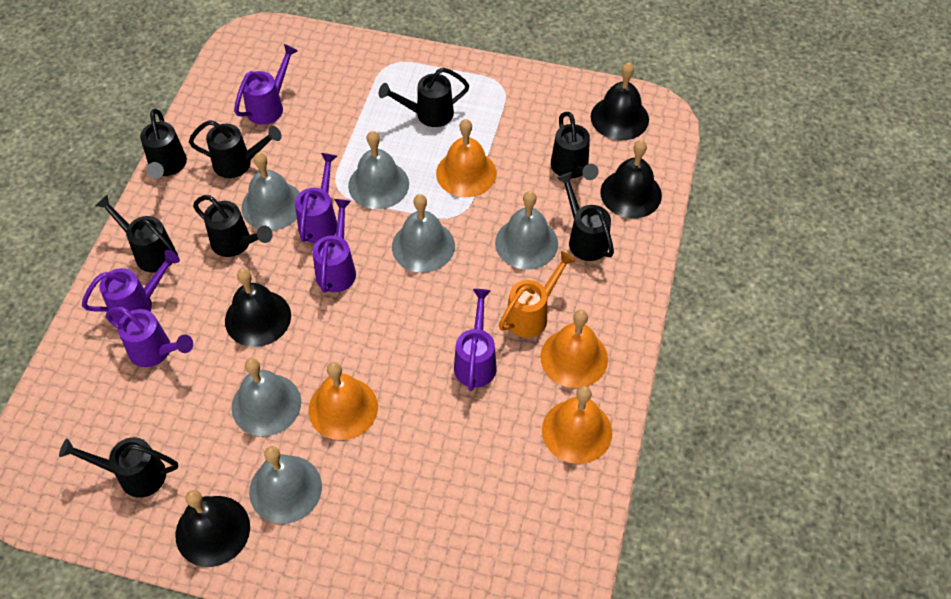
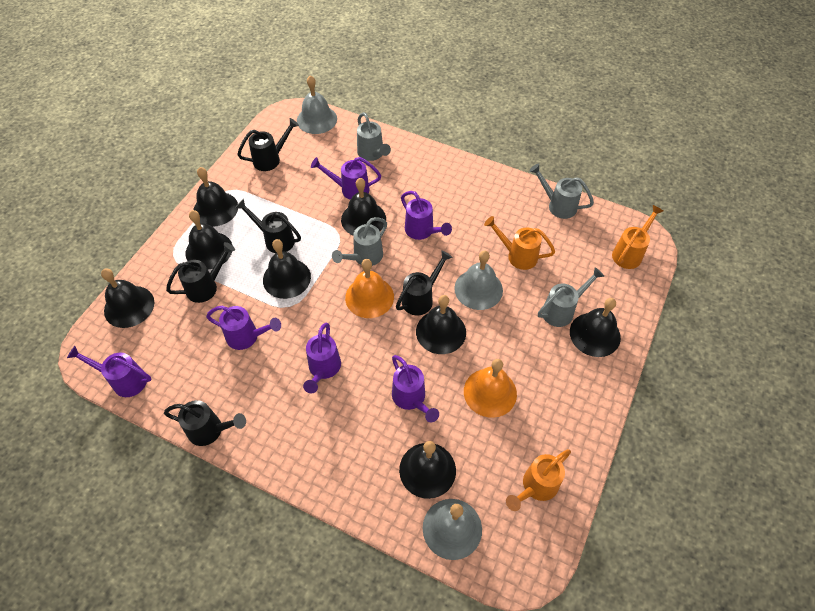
black bell: 4 -> 8
black watering can: 8 -> 5
grey bell: 6 -> 3
grey watering can: 0 -> 4
orange bell: 4 -> 2
orange watering can: 1 -> 3

